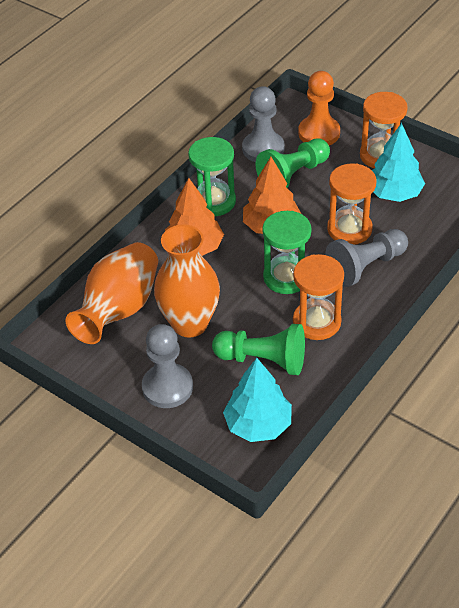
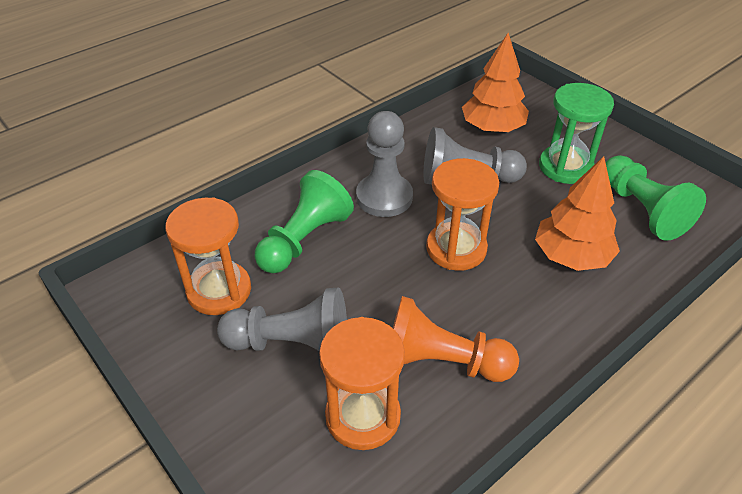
green hourglass: 2 -> 1
orange vase: 2 -> 0
turquoise tree: 2 -> 0

